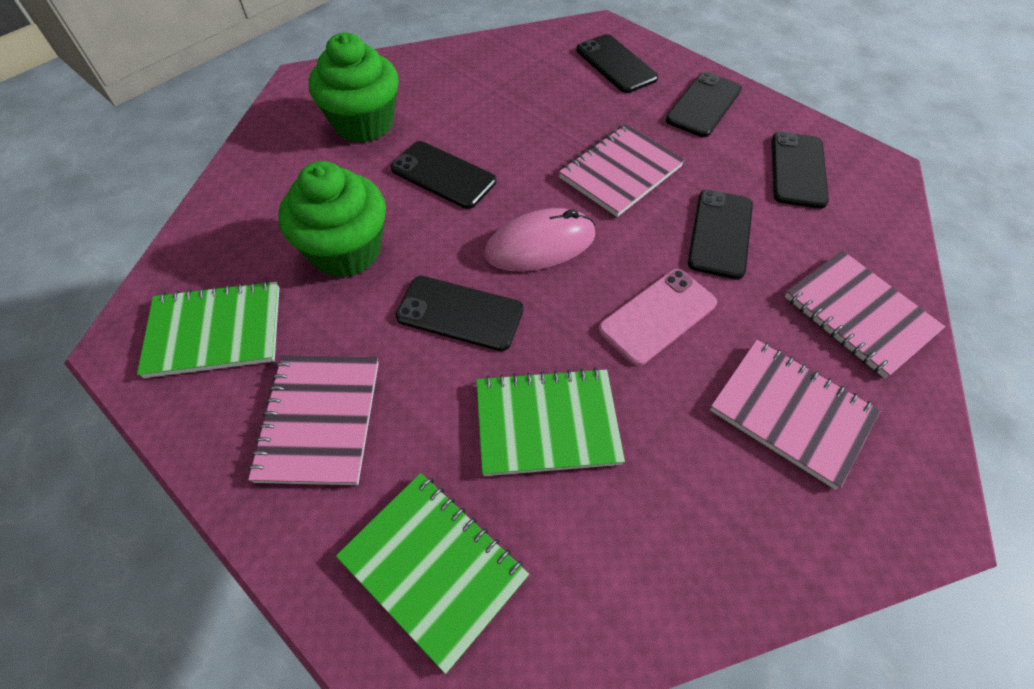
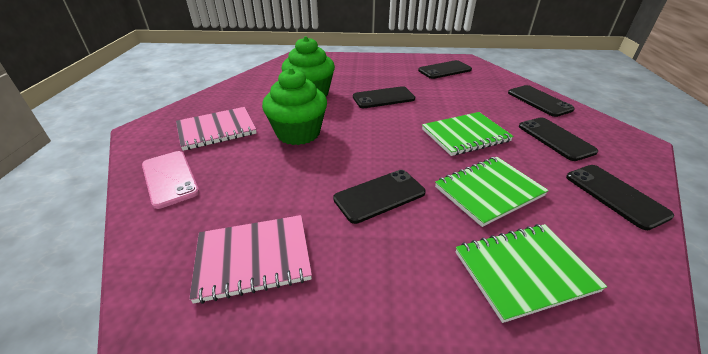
pink mouse: 1 -> 0
pink notebook: 4 -> 2

